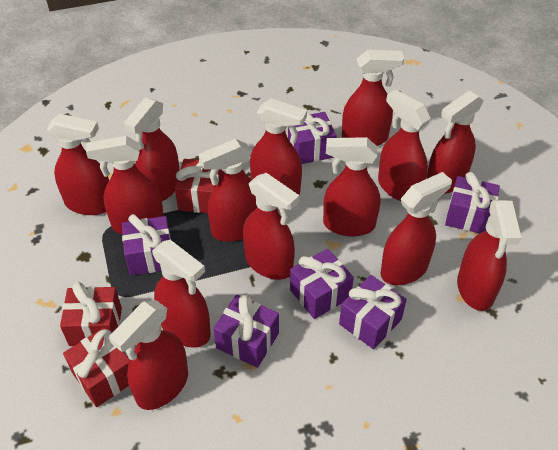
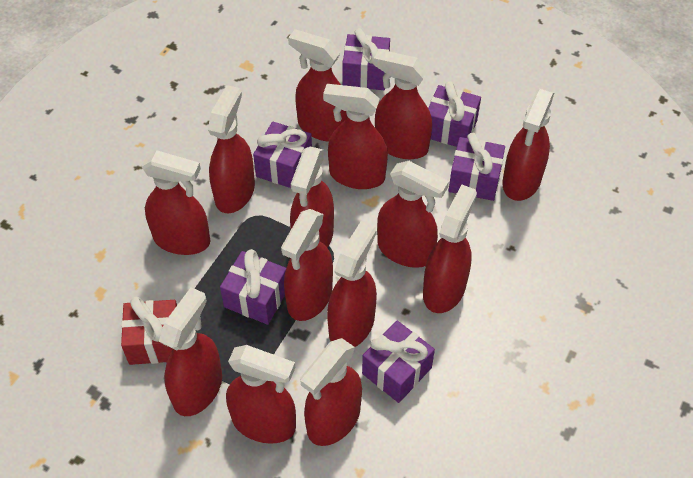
red gift: 3 -> 1

